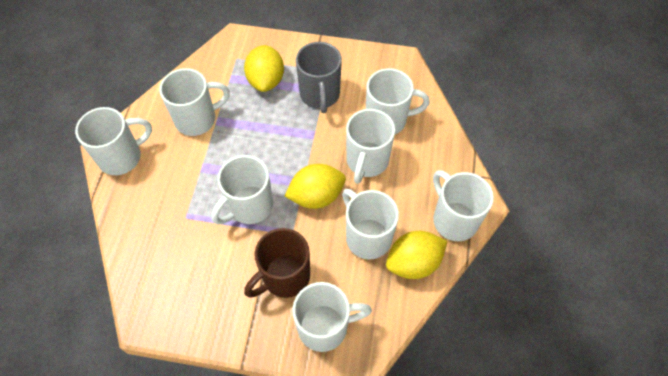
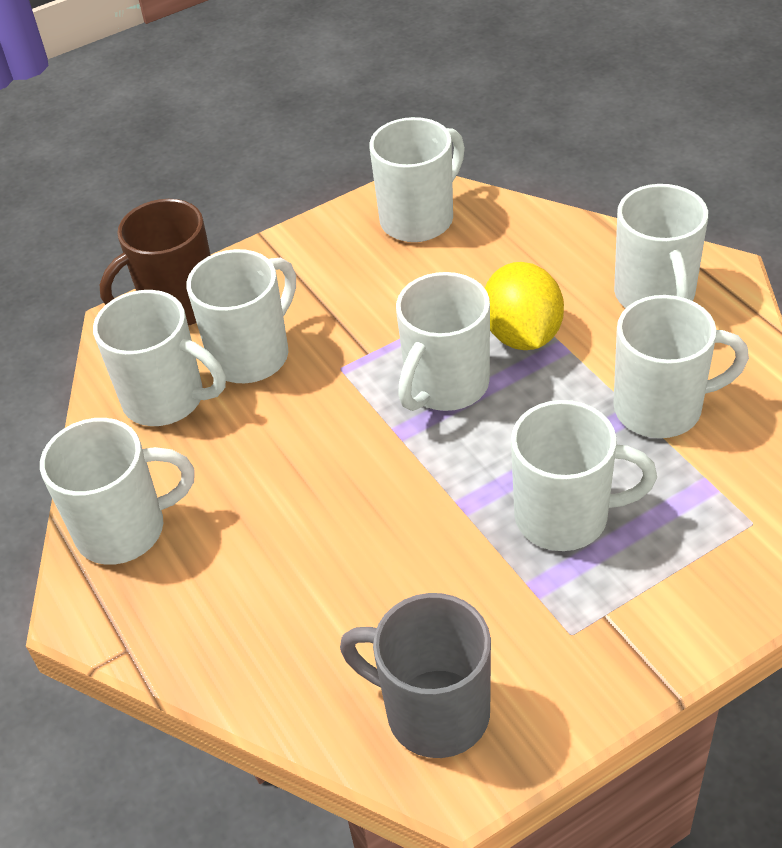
yellow lemon: 3 -> 1

